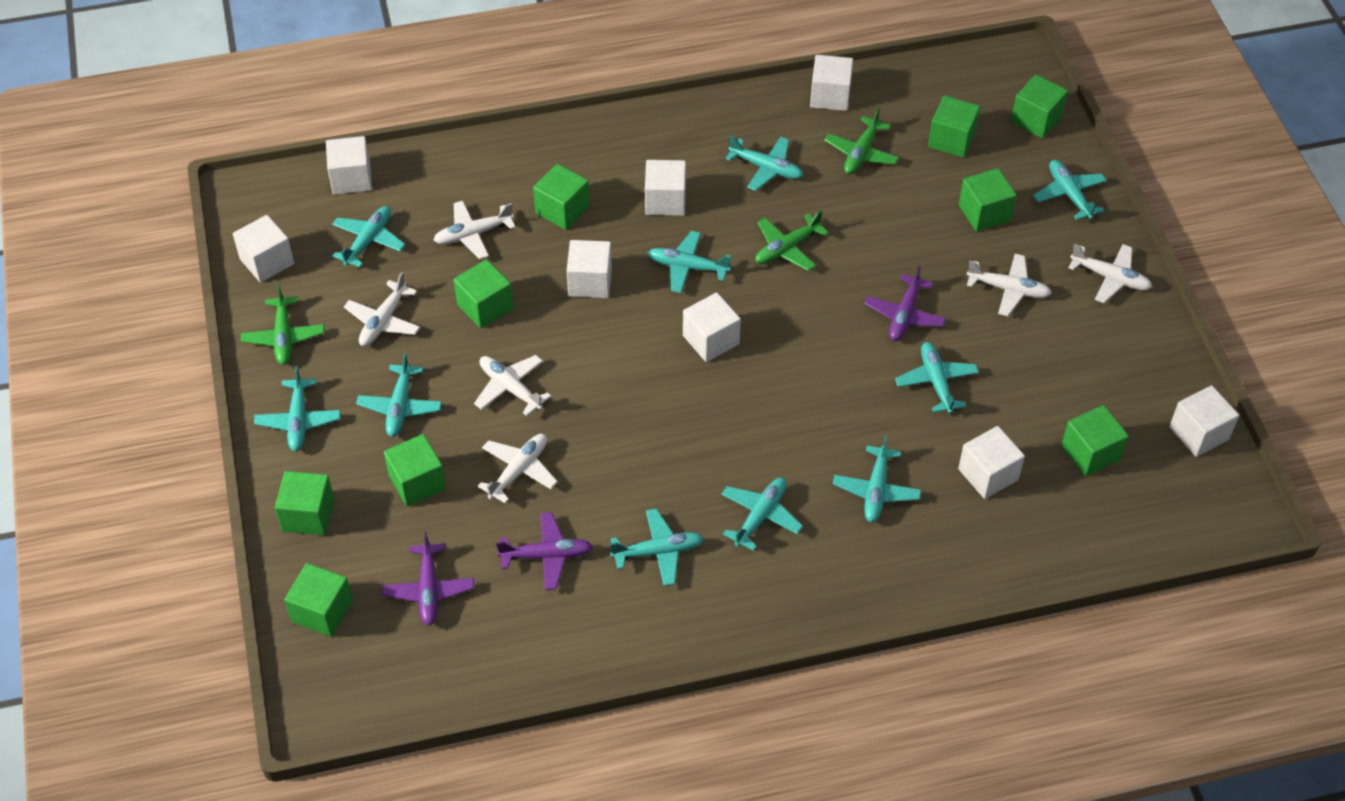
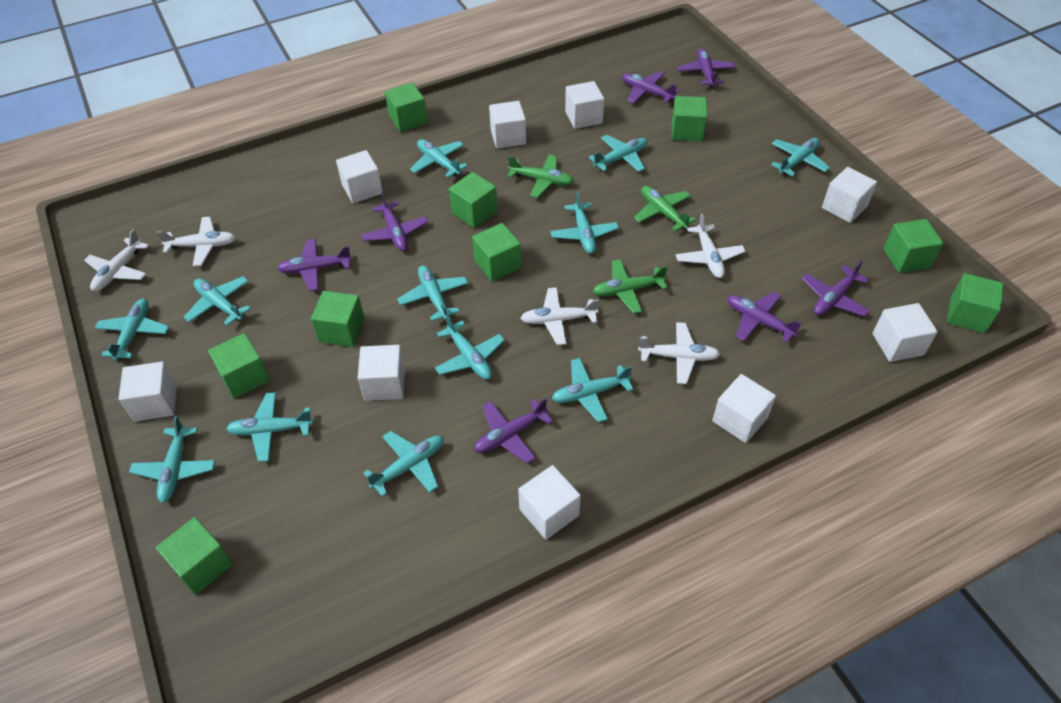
purple plane: 3 -> 7
turquoise plane: 10 -> 12
white cube: 8 -> 9
white plane: 6 -> 5

